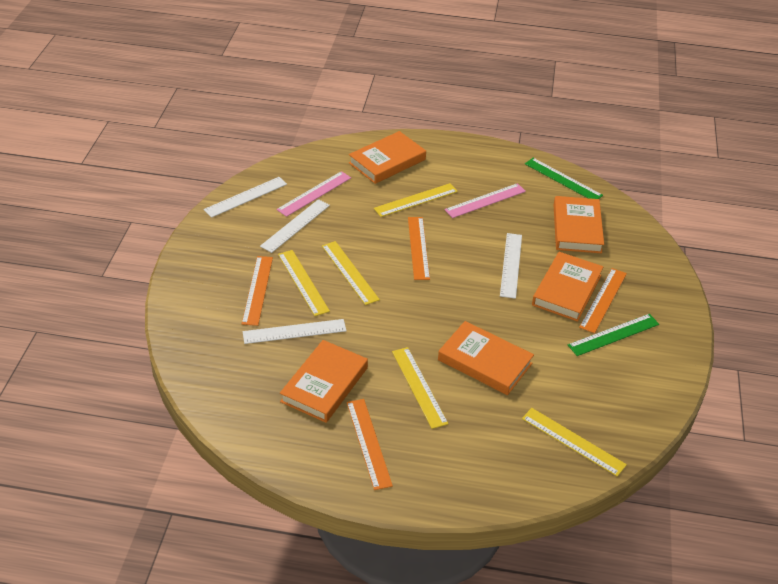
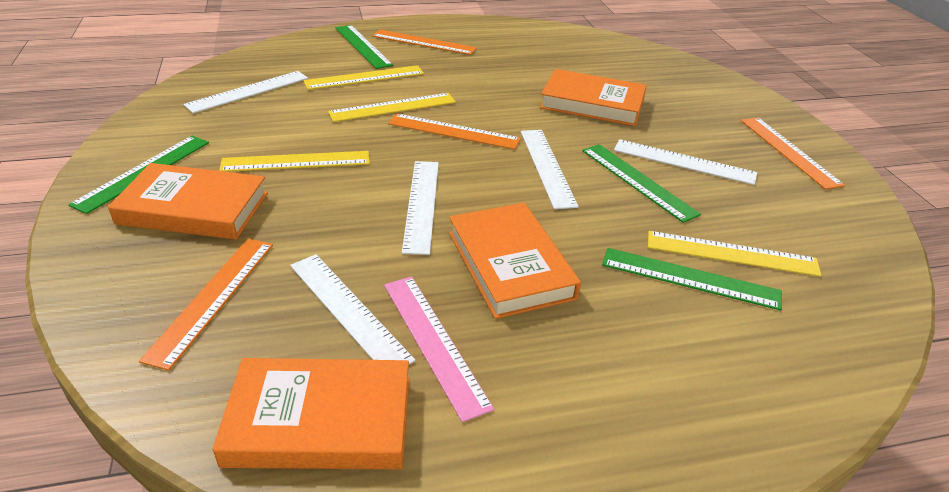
green ruler: 2 -> 4
orange book: 5 -> 4
pink ruler: 2 -> 1
white ruler: 4 -> 5
yellow ruler: 5 -> 4

